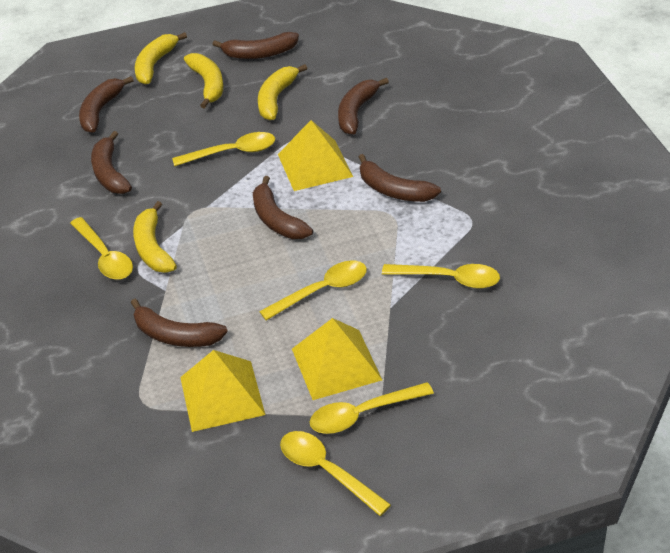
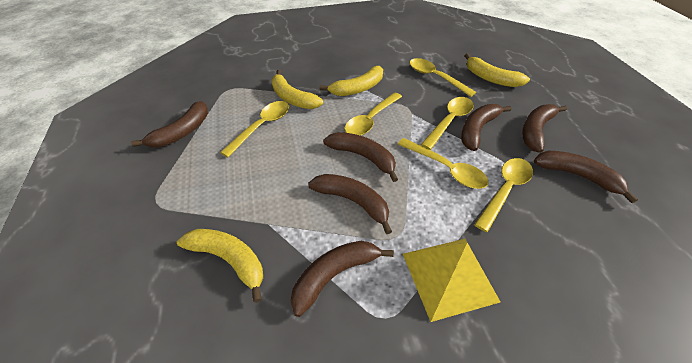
yellow pyramid: 3 -> 1

